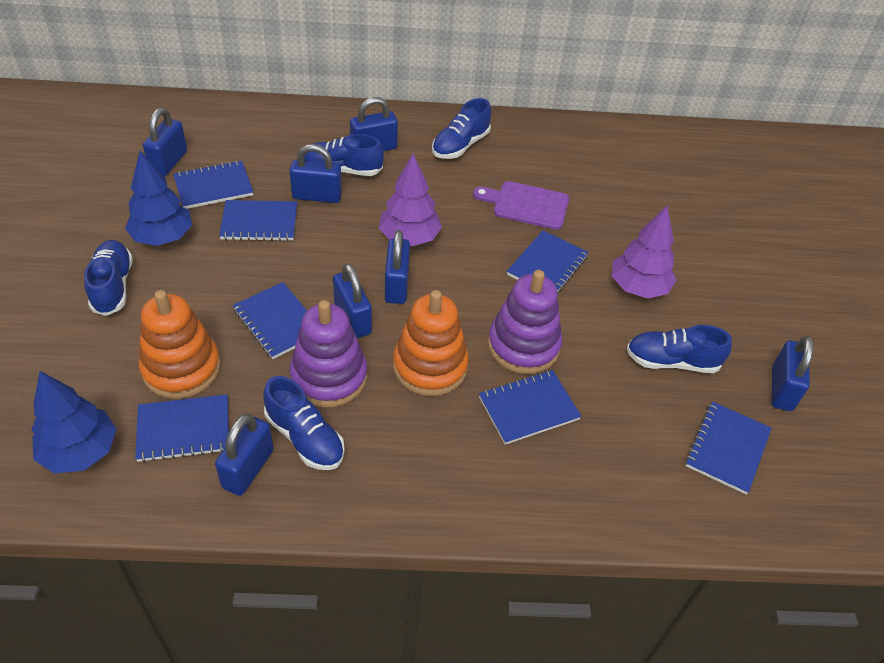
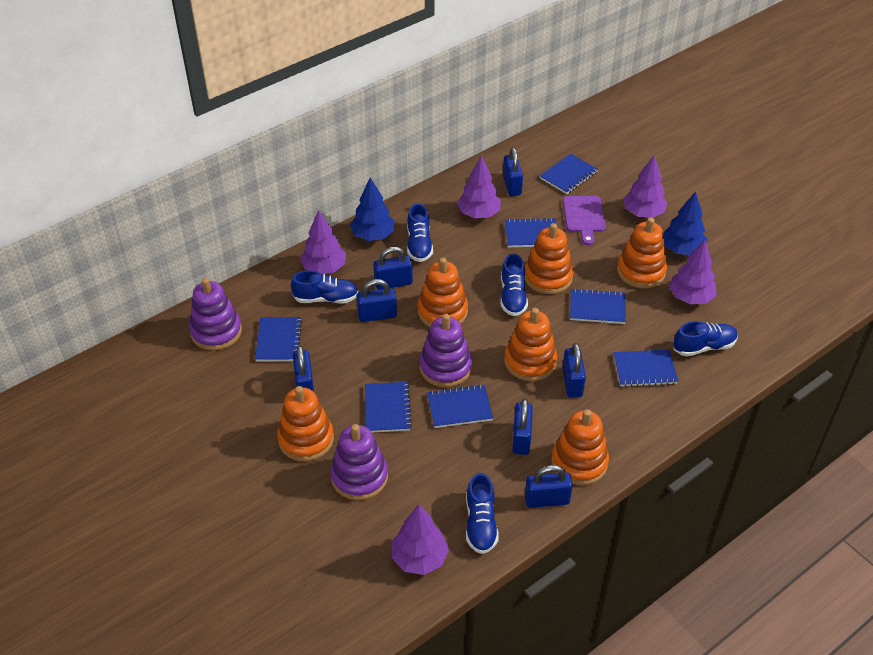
orange stacking toy: 2 -> 6
purple stacking toy: 2 -> 3
purple tree: 2 -> 5

